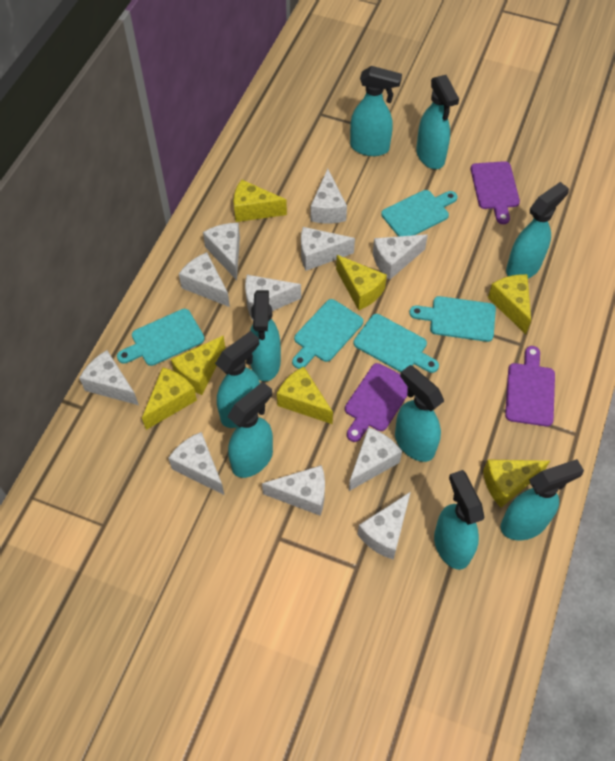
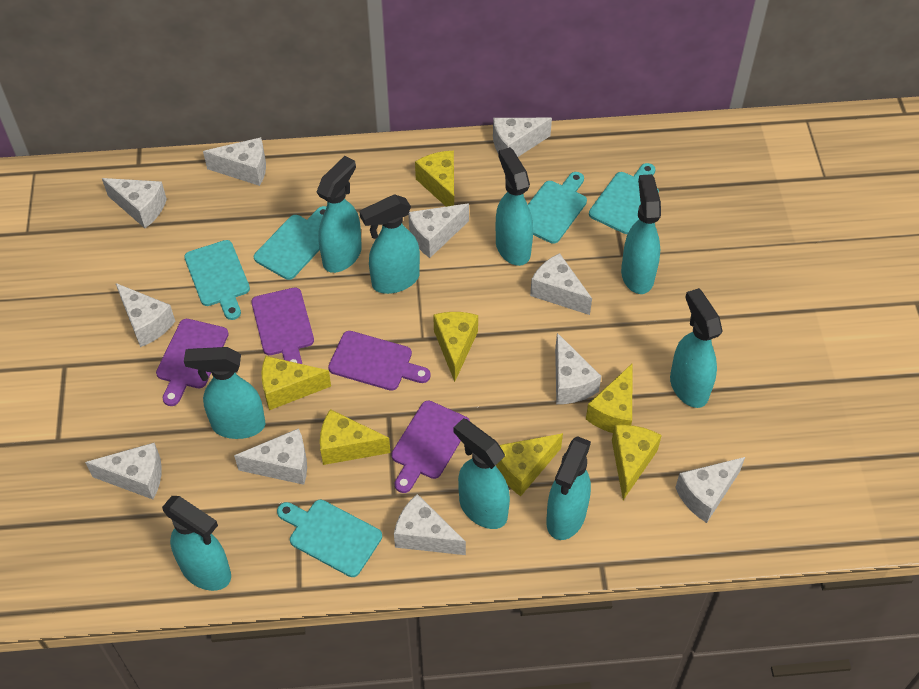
purple cutting board: 3 -> 4

